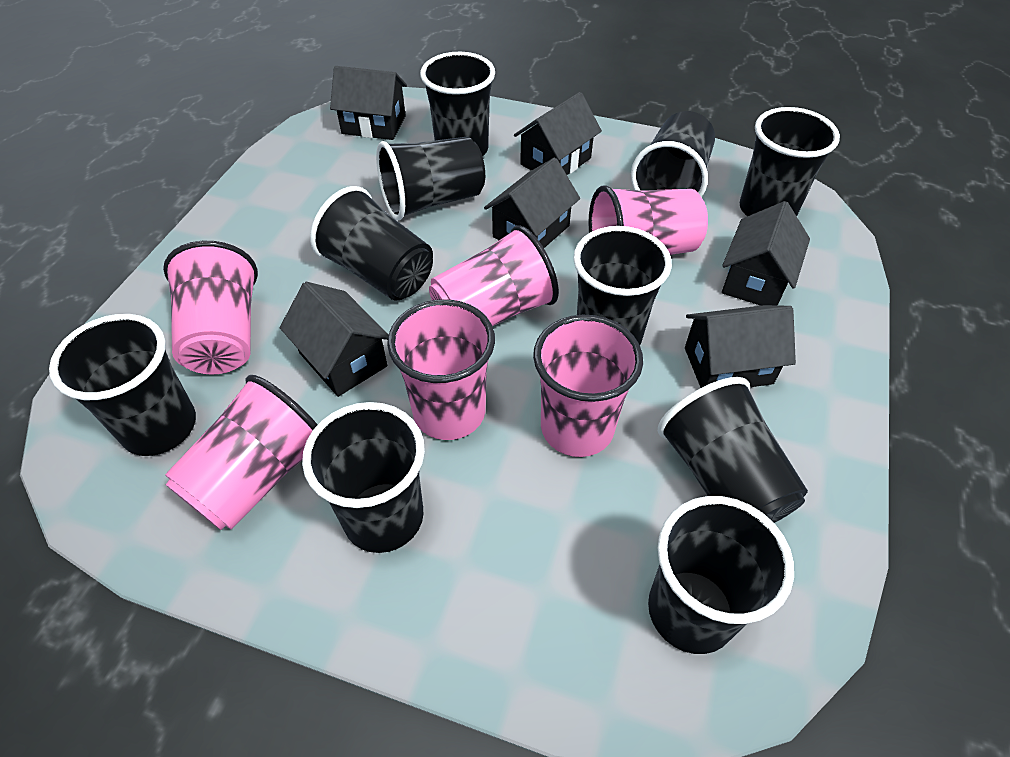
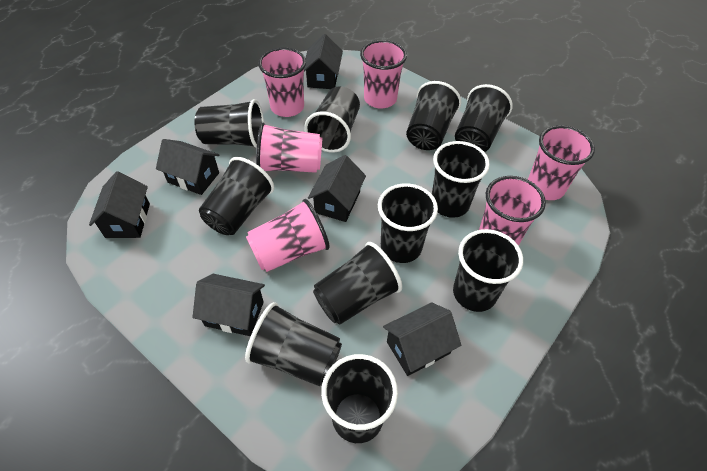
black cup: 10 -> 11

